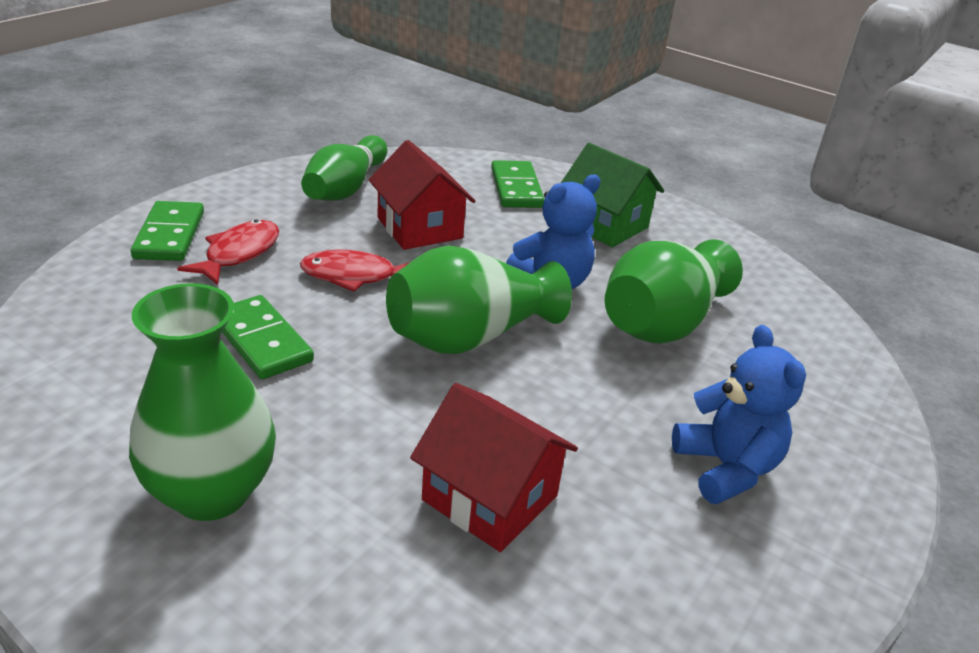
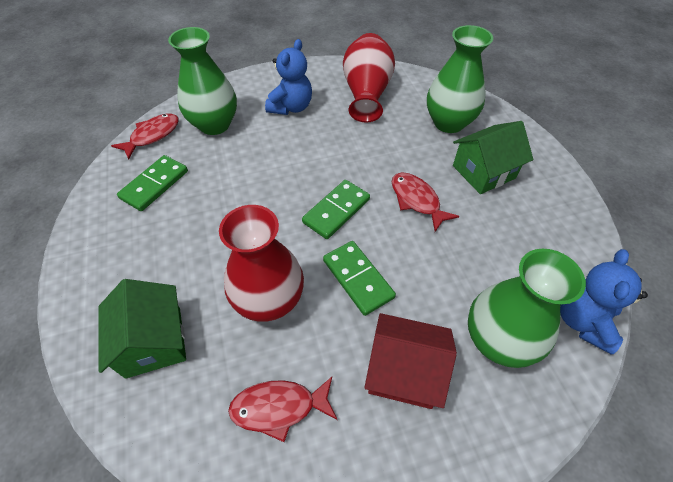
green bowling pin: 1 -> 0
green house: 1 -> 2
red fish: 2 -> 3
red house: 2 -> 1
red vase: 0 -> 2

